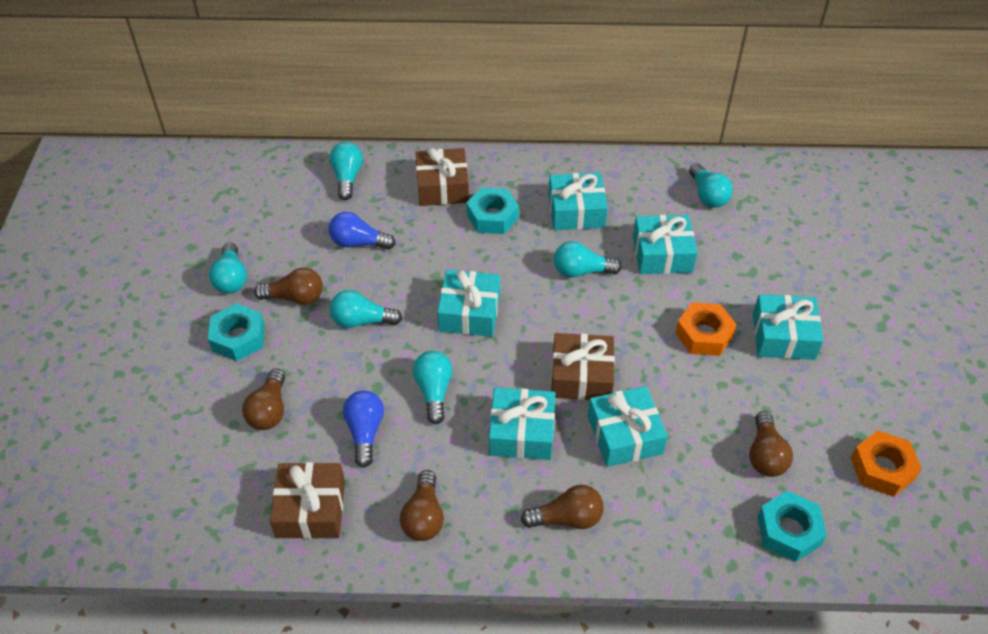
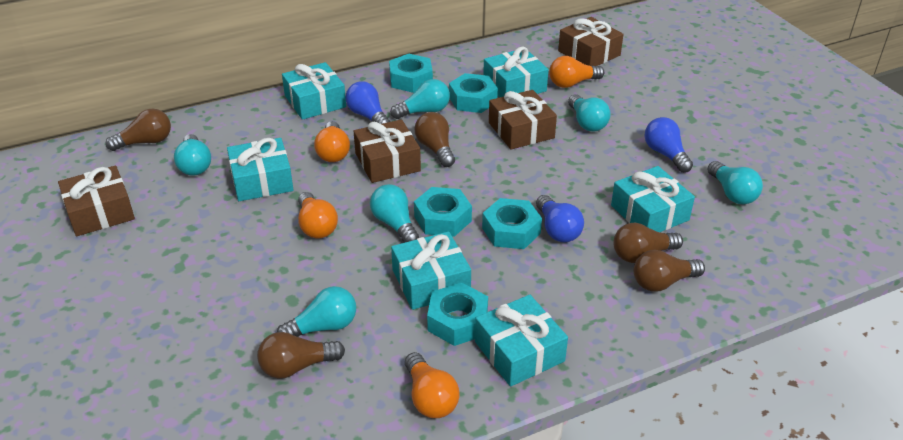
blue light bulb: 2 -> 3
brown gift: 3 -> 4
orange light bulb: 0 -> 4
orange nut: 2 -> 0
turquoise nut: 3 -> 5

